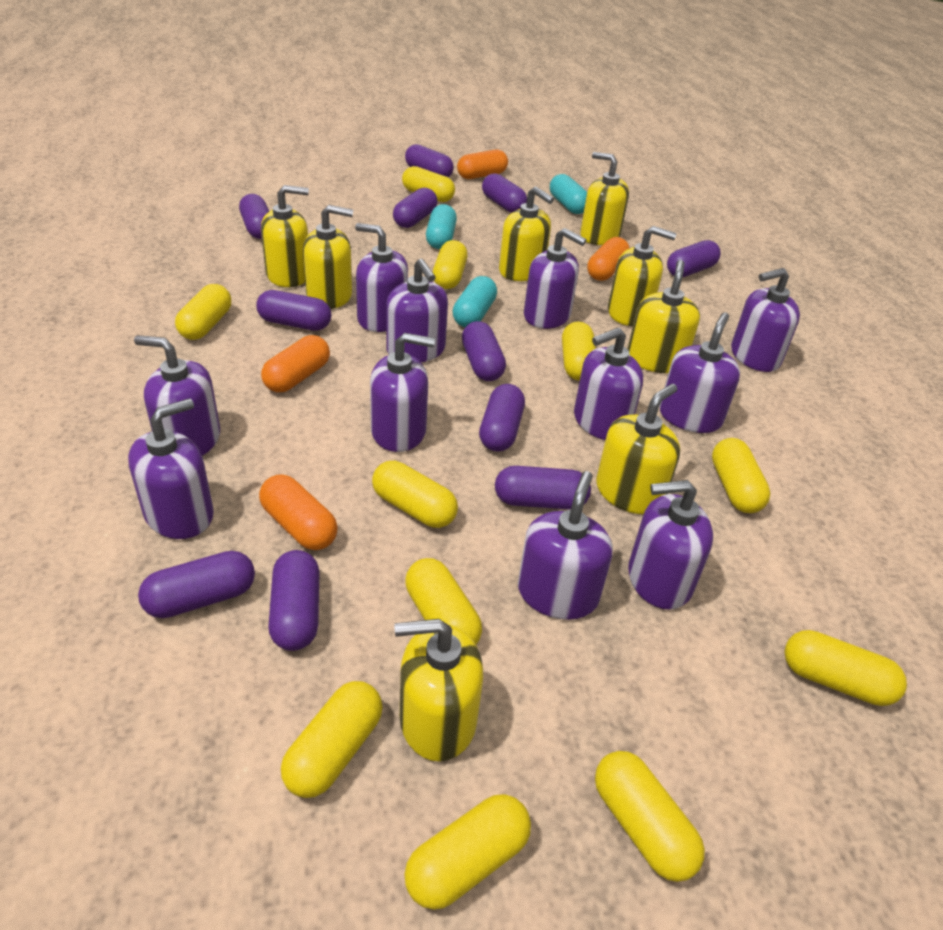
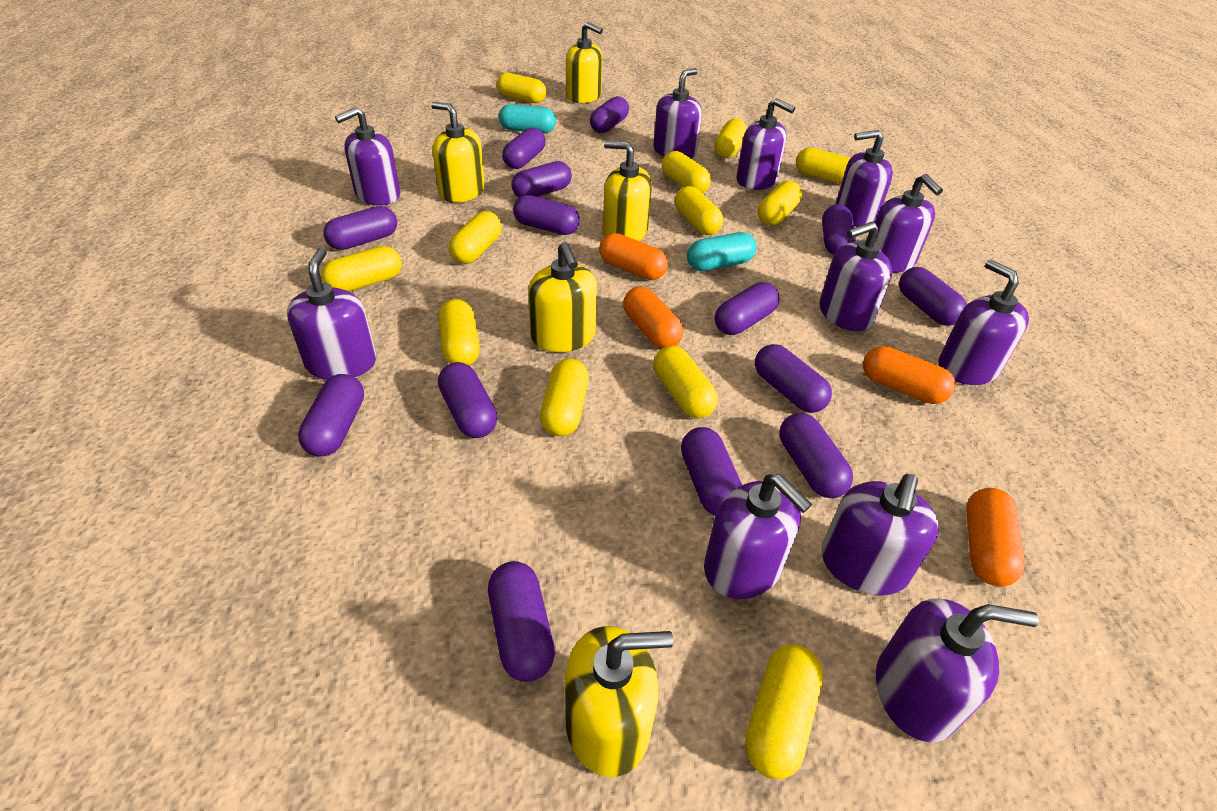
purple capsule: 11 -> 14
turquoise capsule: 3 -> 2
yellow capsule: 11 -> 12
yellow soap dispenser: 8 -> 5

